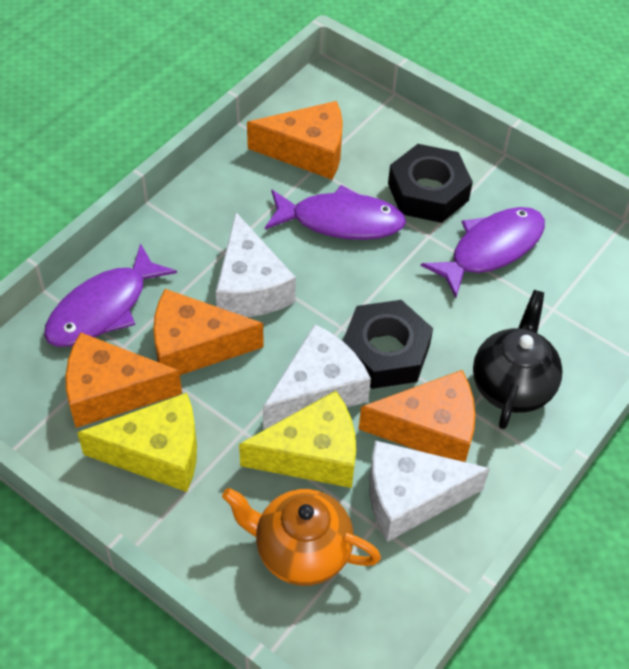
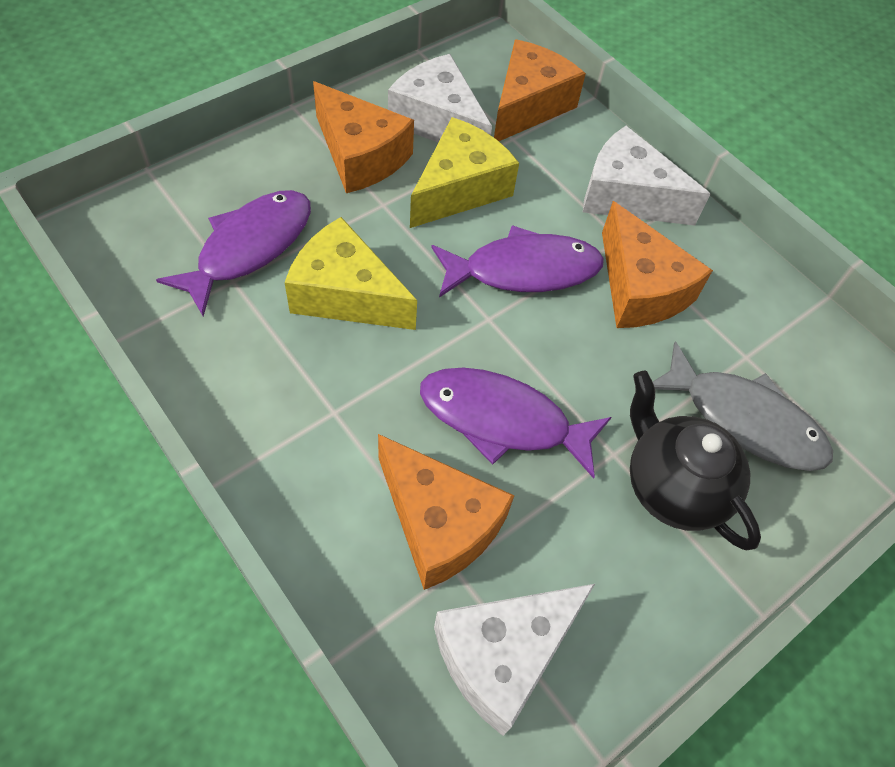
black nut: 2 -> 0
grey fish: 0 -> 1
orange teapot: 1 -> 0

